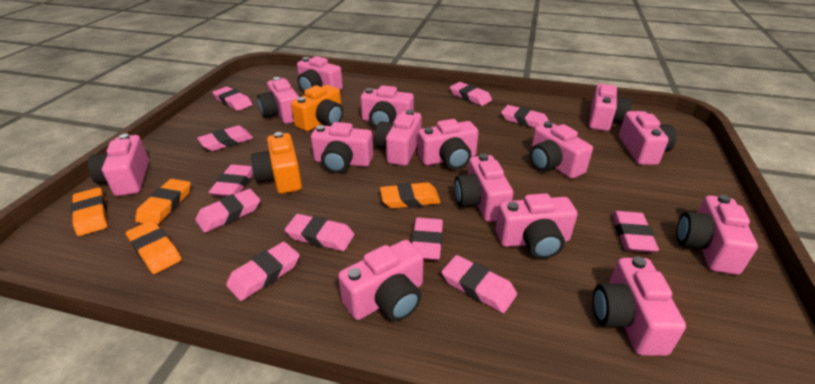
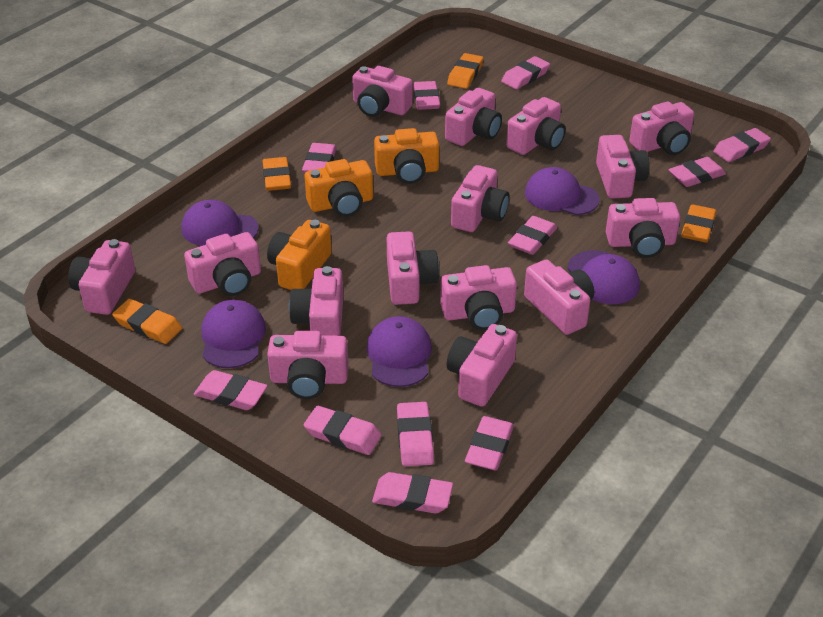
orange camera: 2 -> 3
purple cap: 0 -> 5

